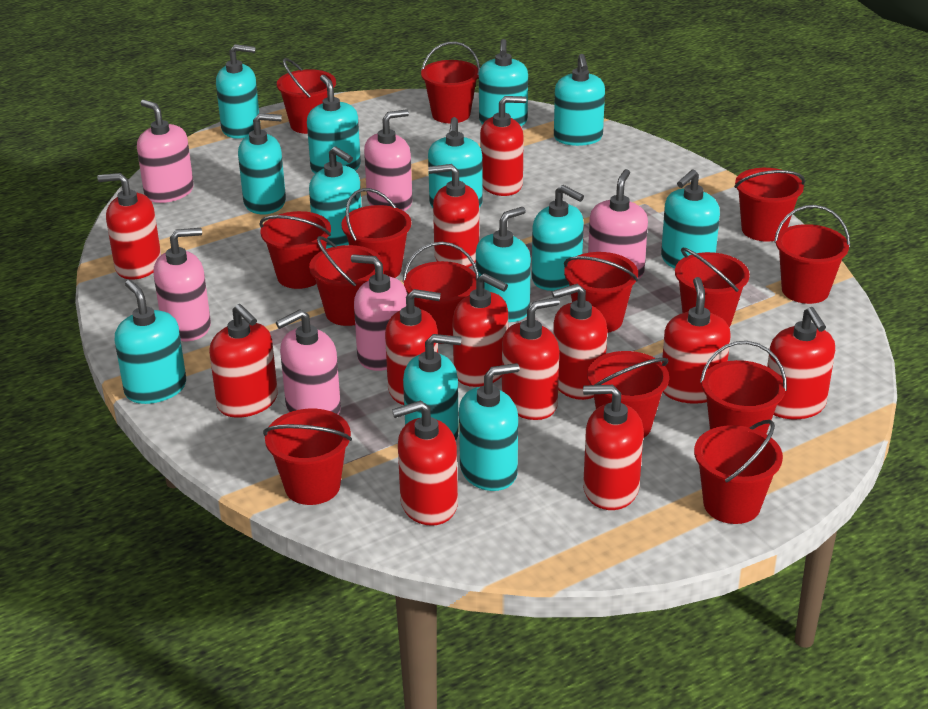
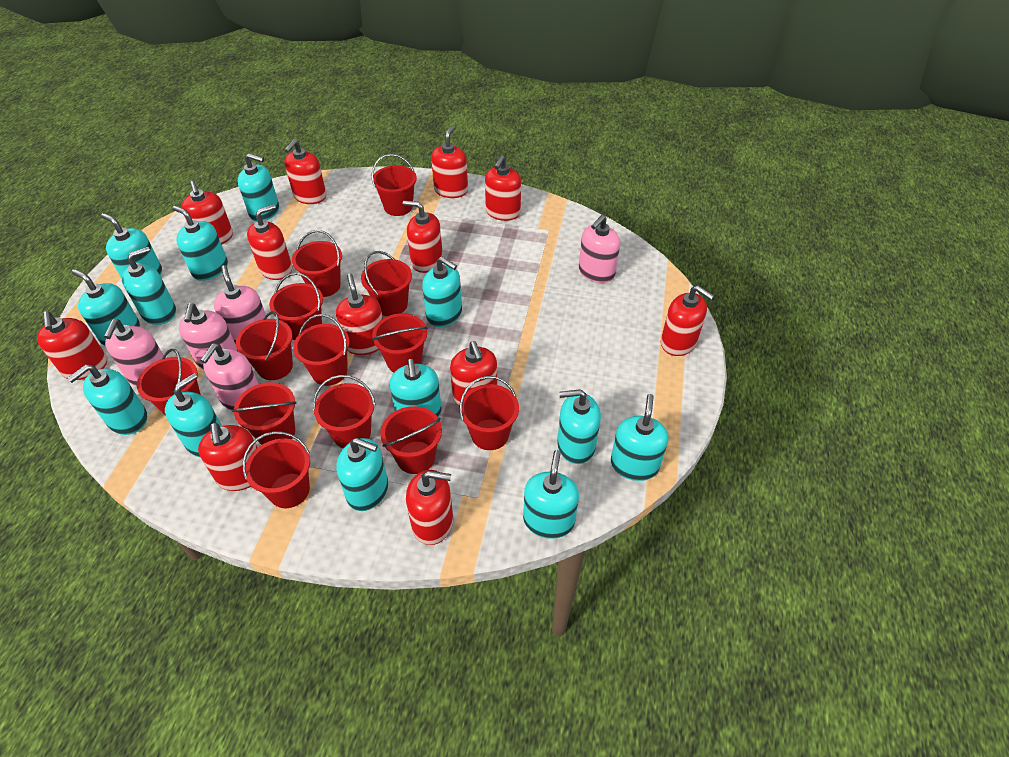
pink soap dispenser: 6 -> 5
red bucket: 14 -> 13

